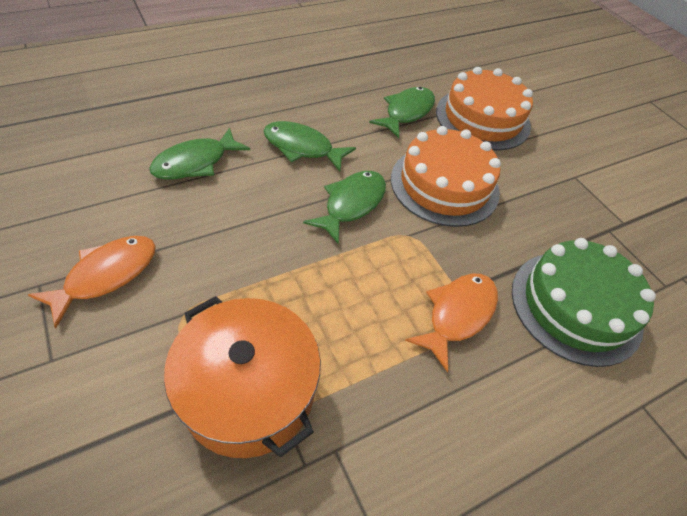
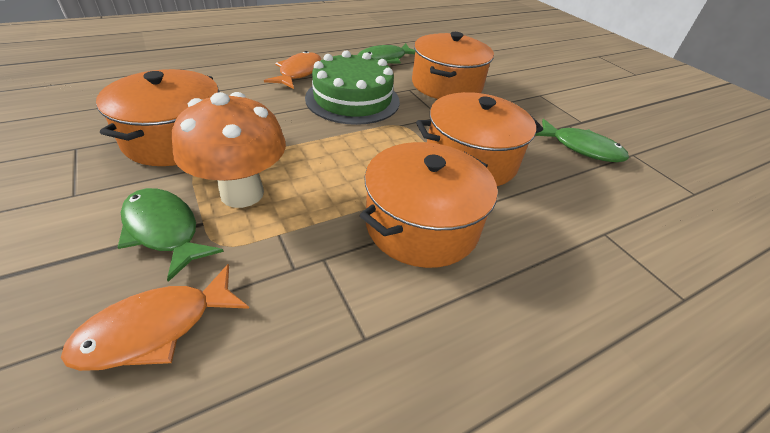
green fish: 4 -> 3
orange cake: 2 -> 0
orange mushroom: 0 -> 1
orange pot: 1 -> 4

